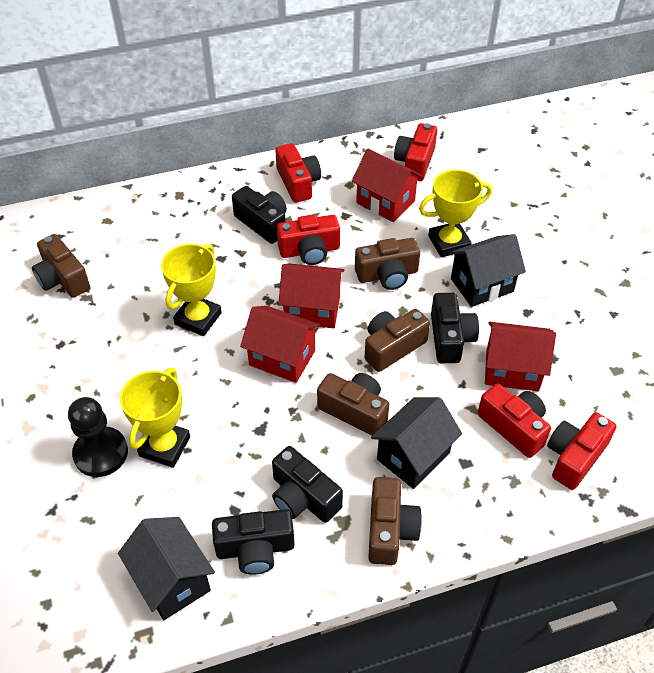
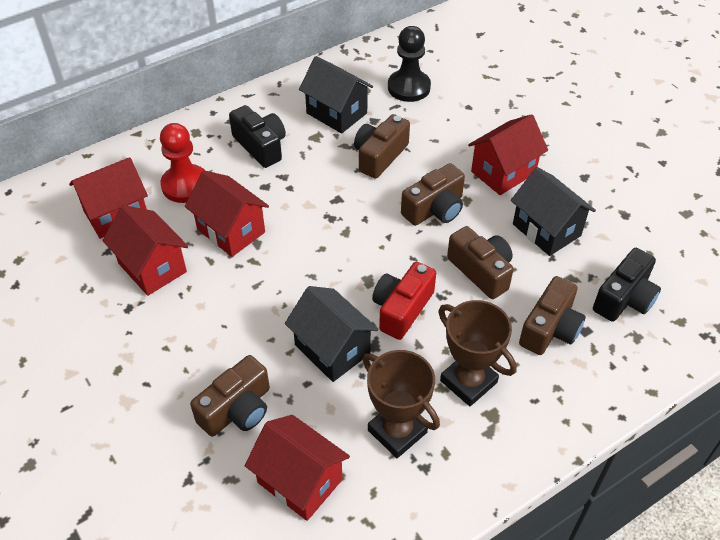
black camera: 4 -> 2
brown trophy: 0 -> 2
red camera: 5 -> 1
red house: 4 -> 5
red pawn: 0 -> 1
yellow trophy: 3 -> 0

